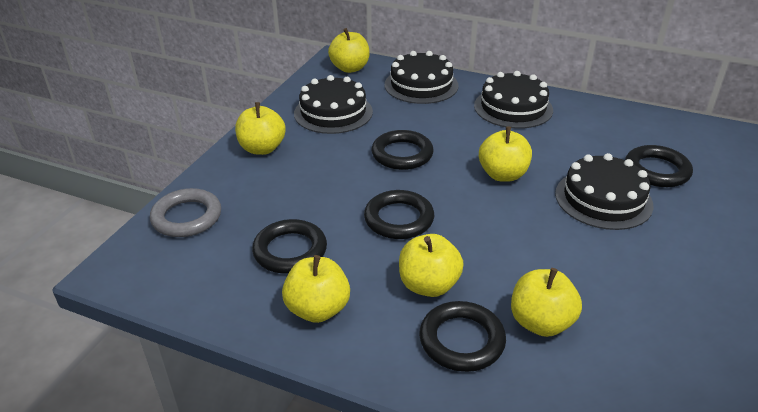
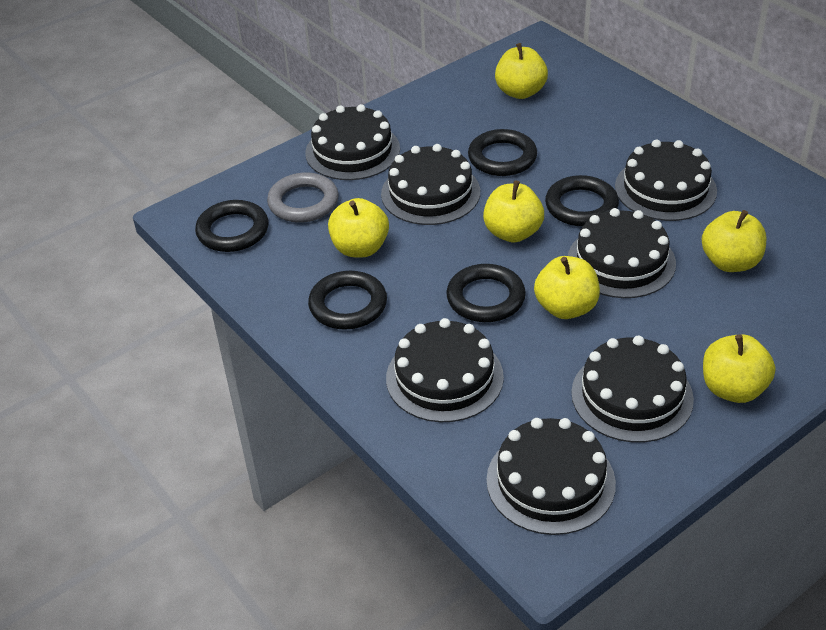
black cake: 4 -> 7

